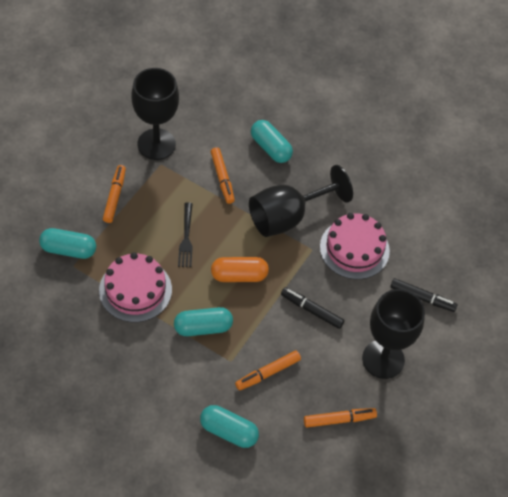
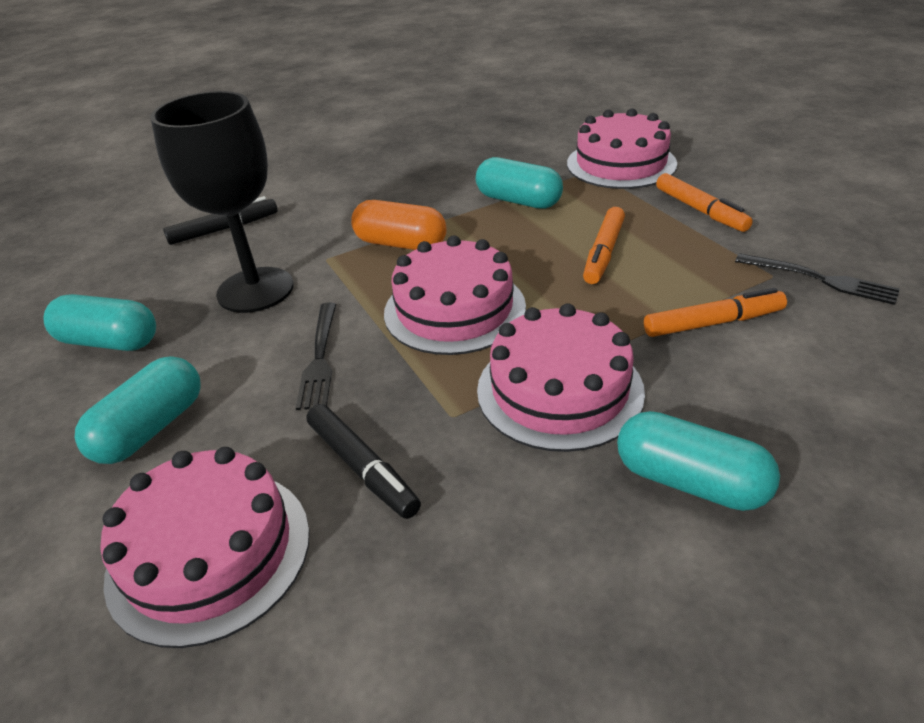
black fork: 1 -> 2
black goblet: 3 -> 1
orange marker: 4 -> 3
pink cake: 2 -> 4

